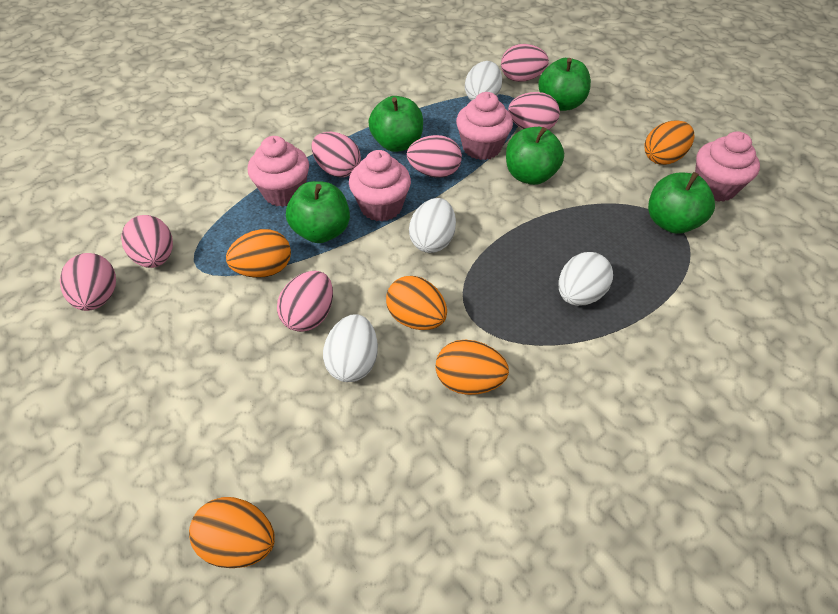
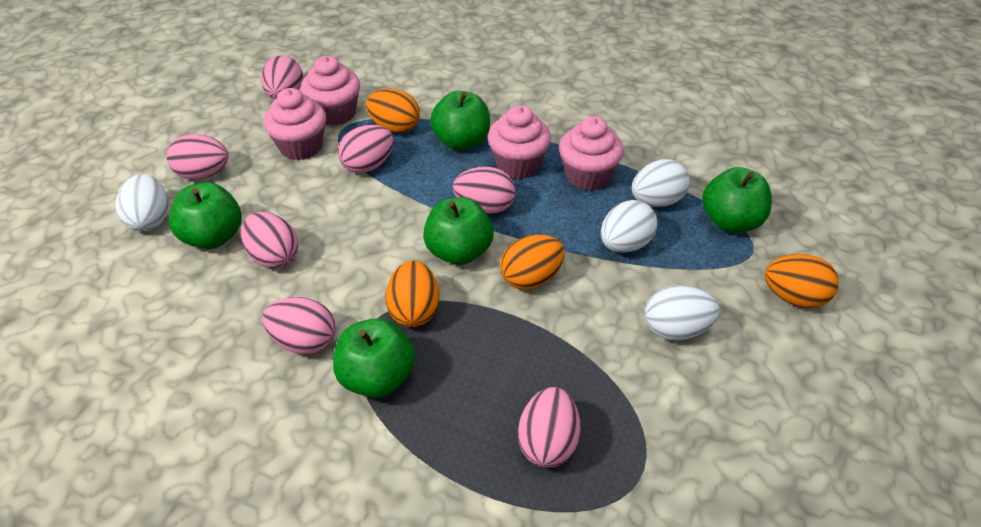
orange egg: 5 -> 4

